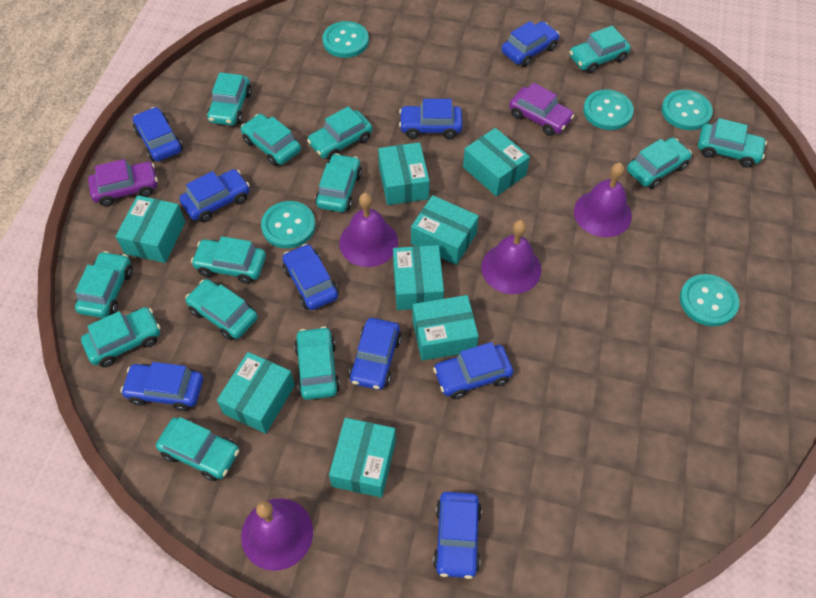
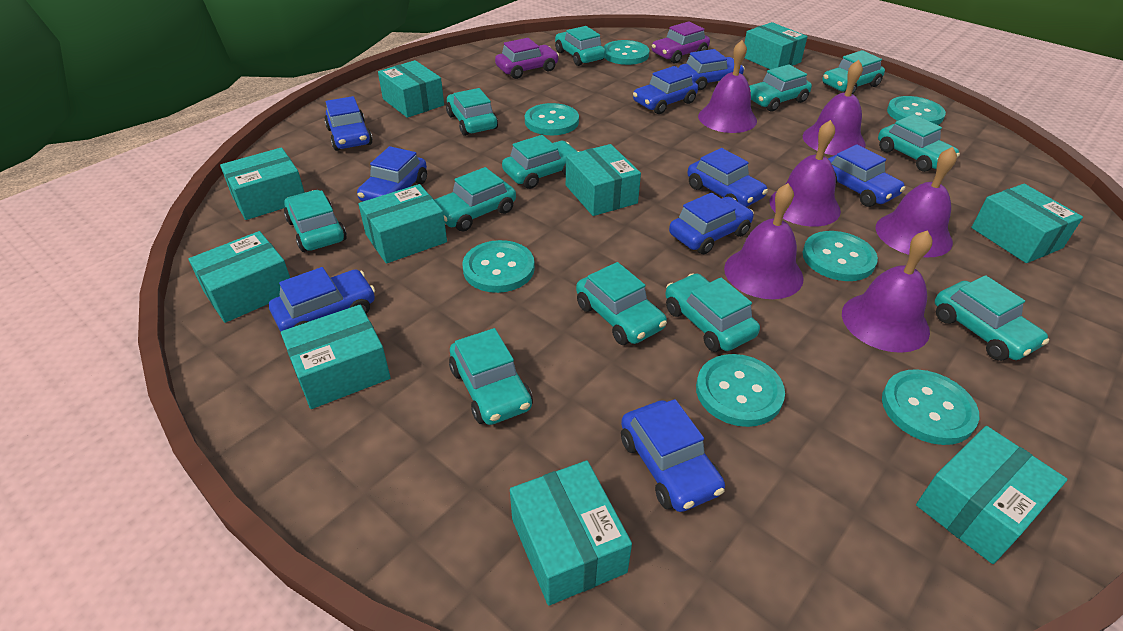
purple bell: 4 -> 6
turquoise box: 8 -> 10
turquoise button: 5 -> 7
turquoise car: 13 -> 12

